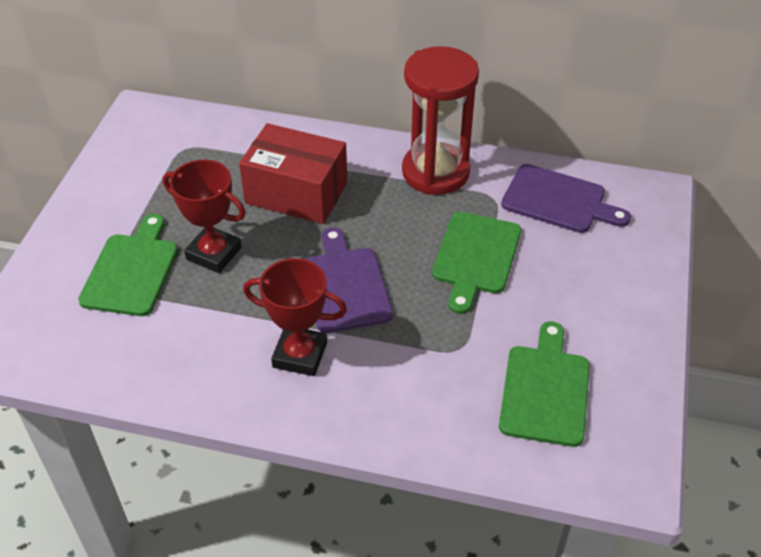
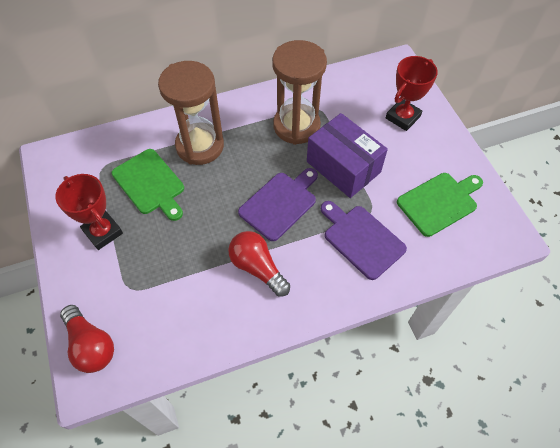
brown hourglass: 0 -> 2
green cutting board: 3 -> 2
purple box: 0 -> 1
red box: 1 -> 0
red hourglass: 1 -> 0
red light bulb: 0 -> 2

